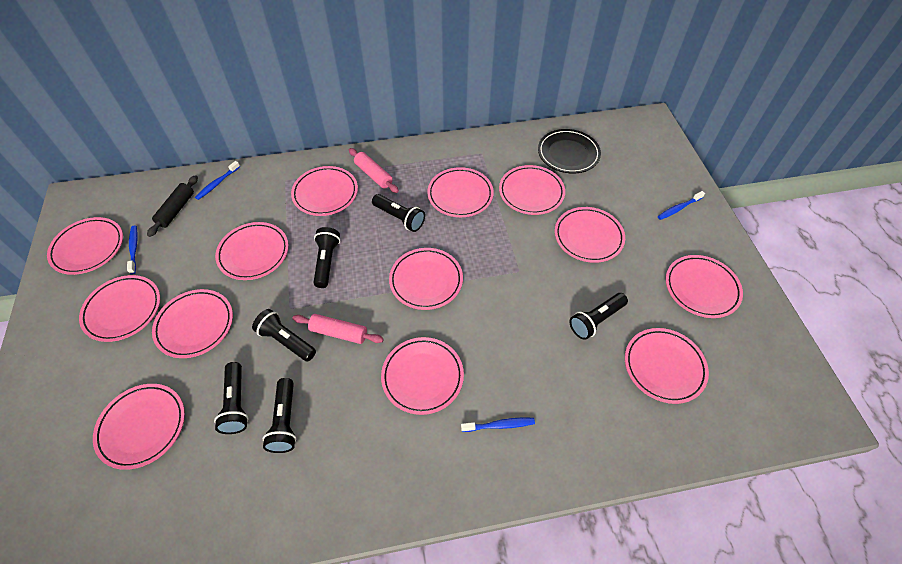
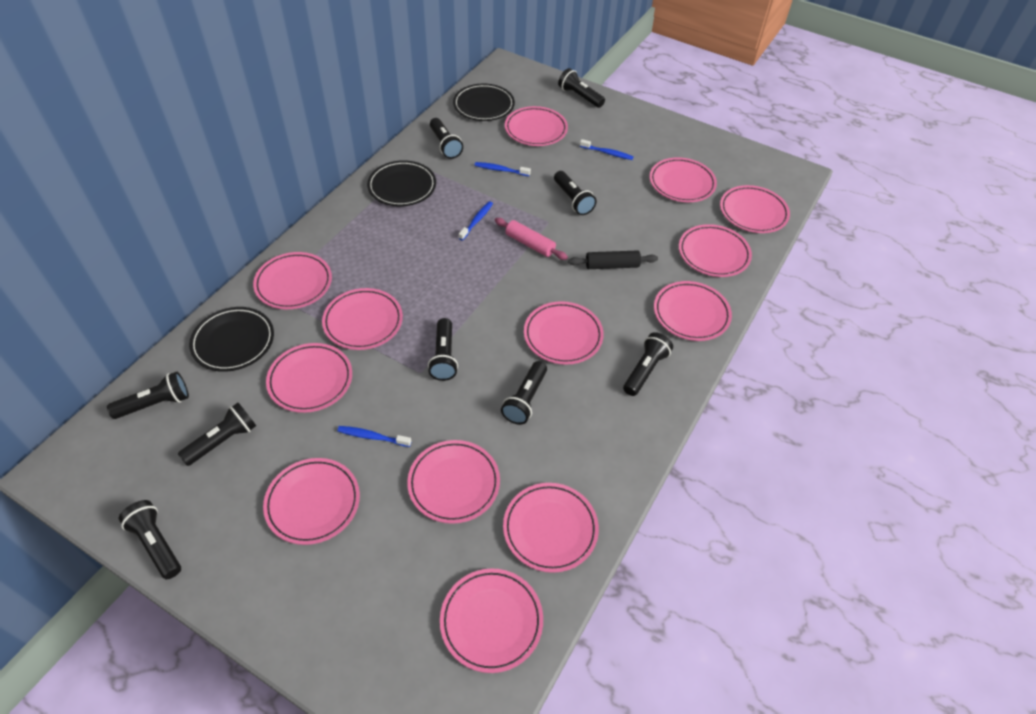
black flashlight: 6 -> 9
black plate: 1 -> 3
pink rolling pin: 2 -> 1

